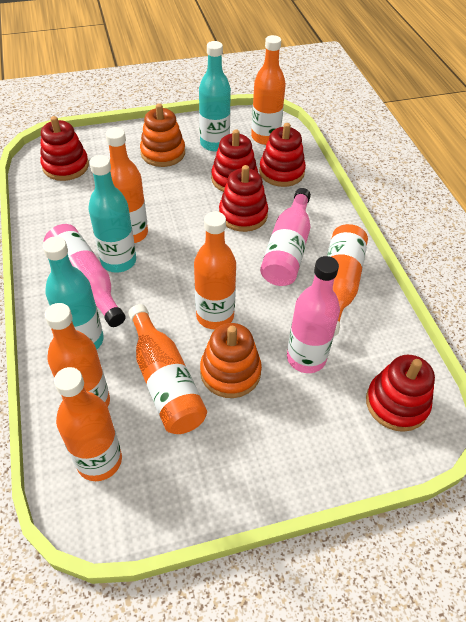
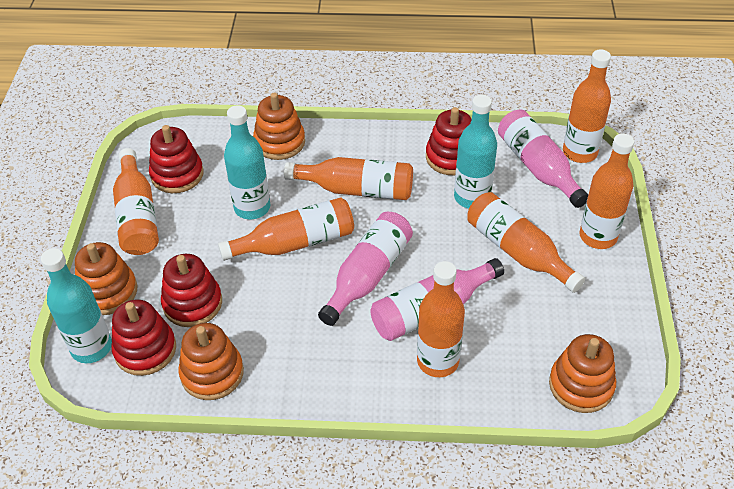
orange stacking toy: 2 -> 4
red stacking toy: 5 -> 4

